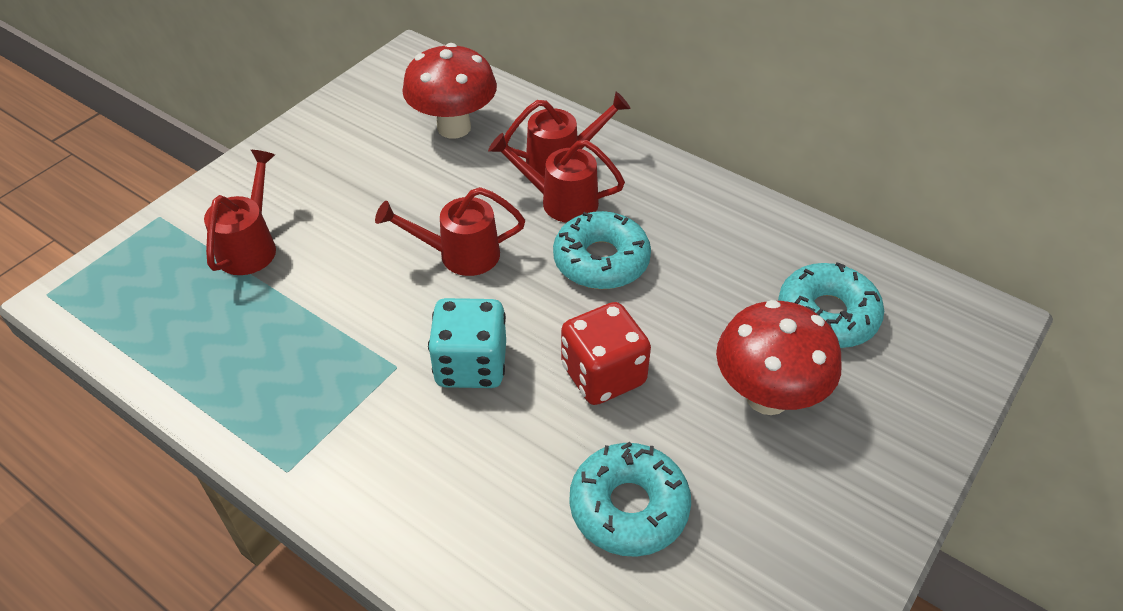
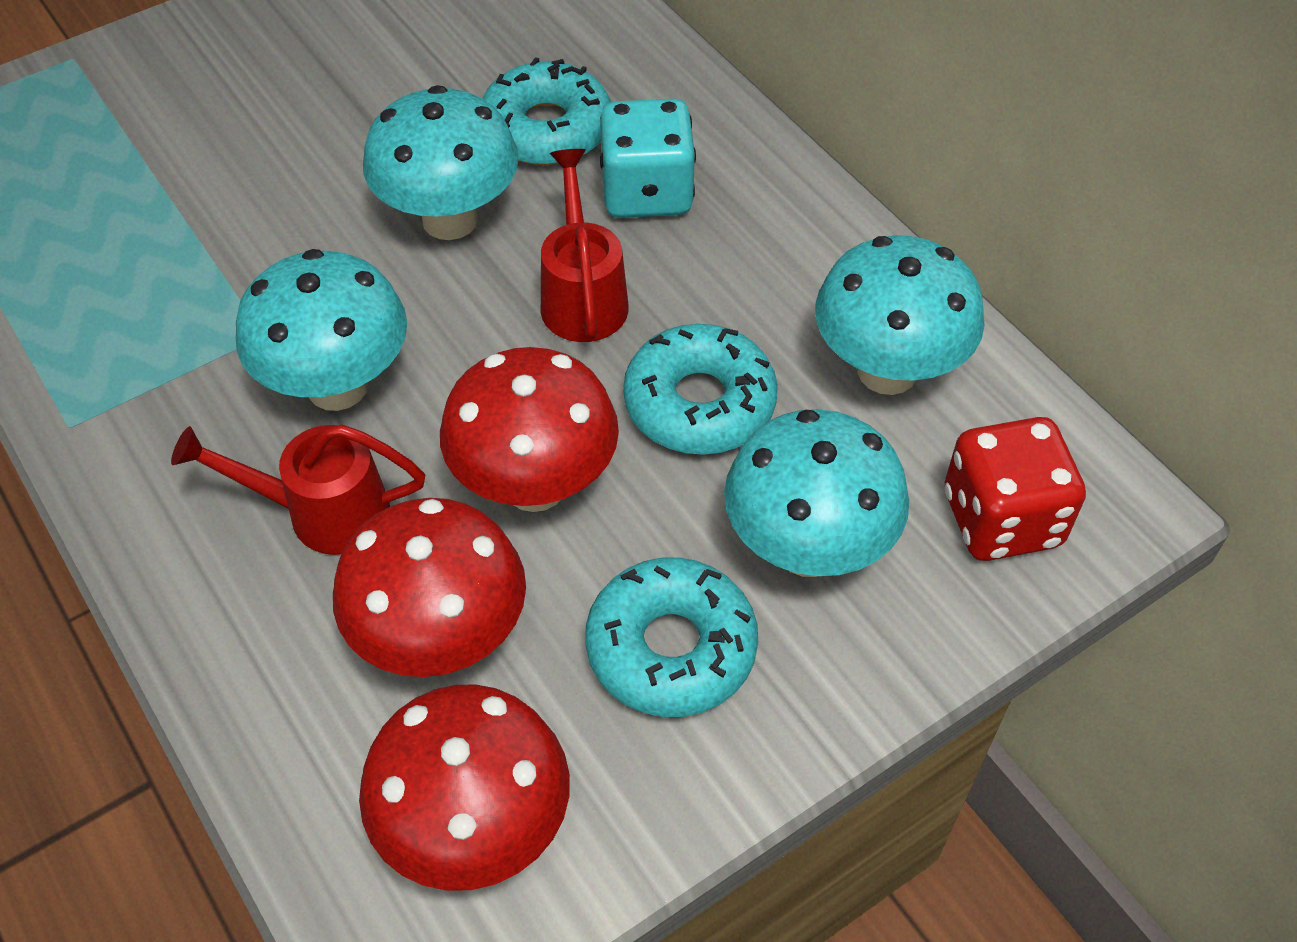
red mushroom: 2 -> 3
red watering can: 4 -> 2
turquoise mushroom: 0 -> 4

